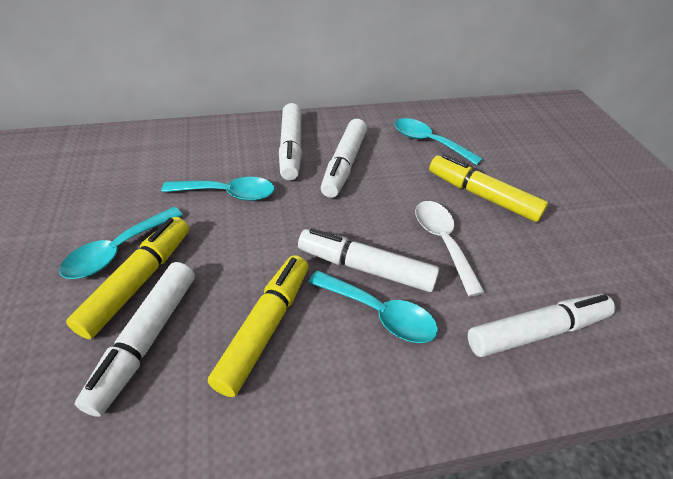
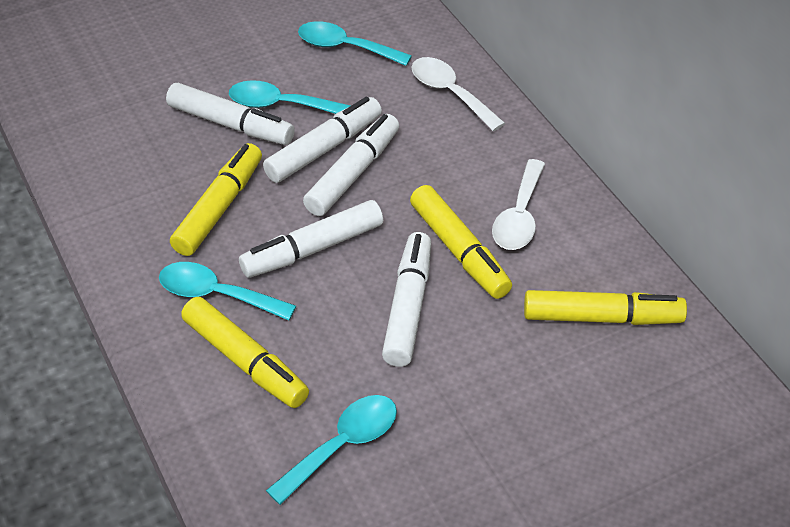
white spoon: 1 -> 2
yellow marker: 3 -> 4

